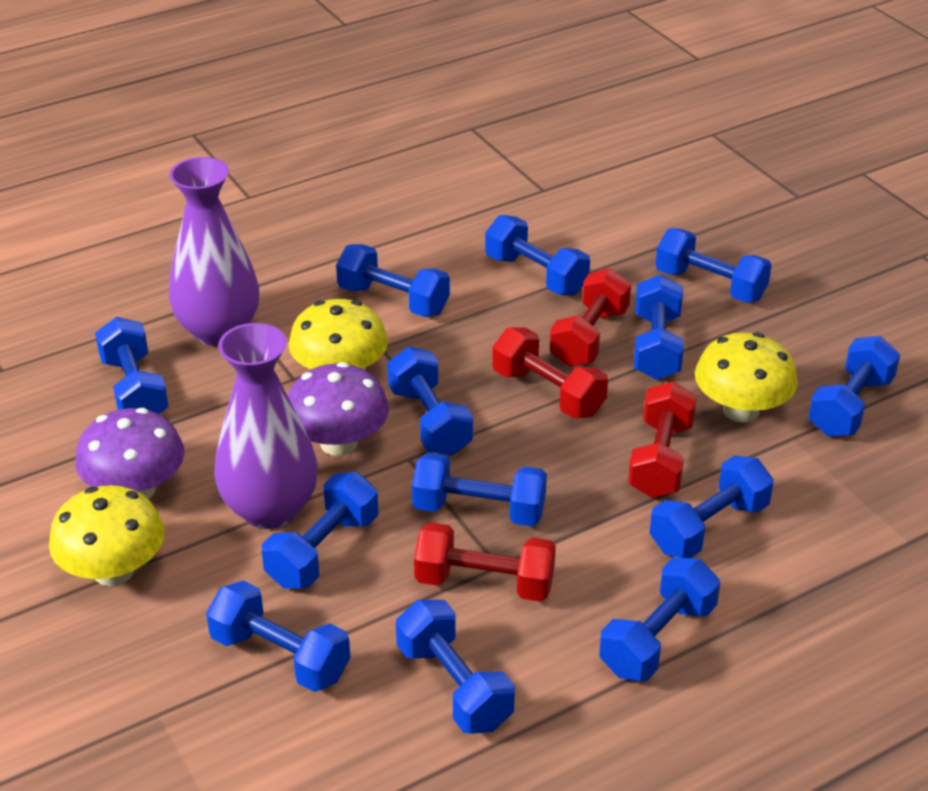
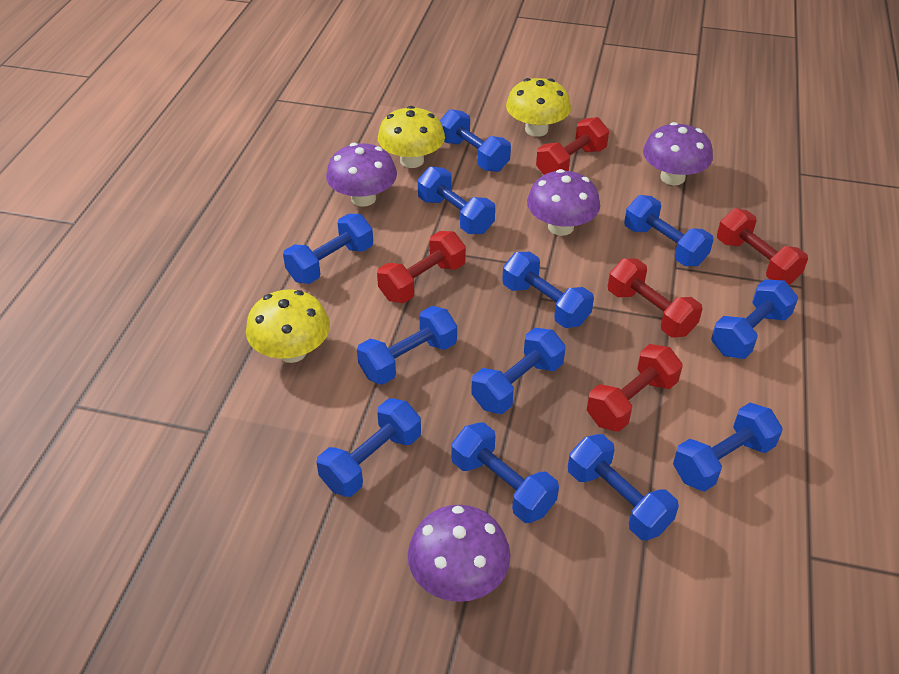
blue dumbbell: 13 -> 12
purple mushroom: 2 -> 4
purple vase: 2 -> 0
red dumbbell: 4 -> 5

